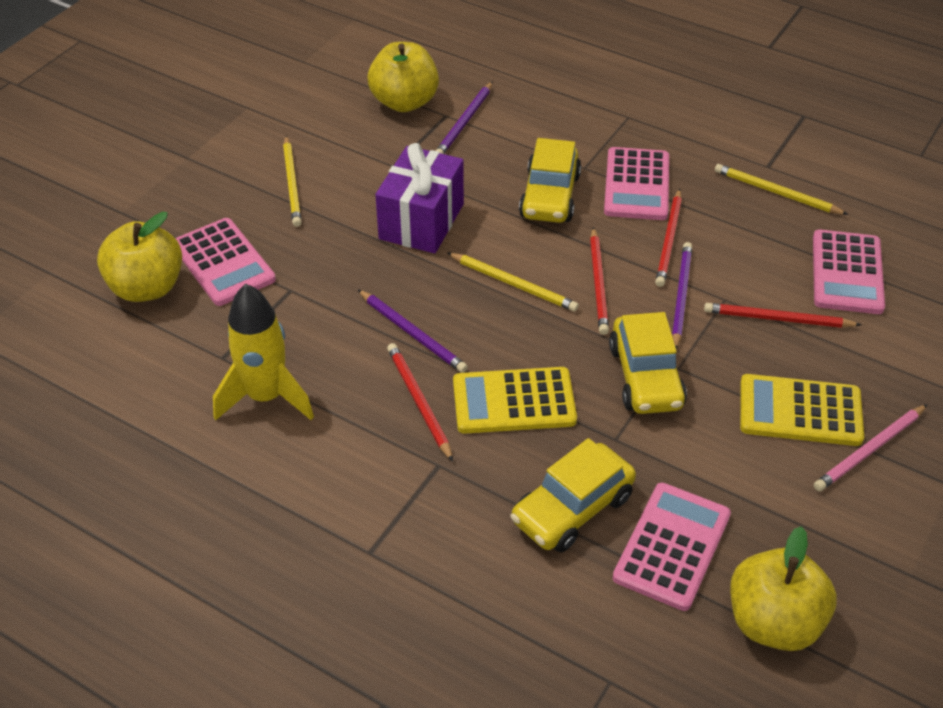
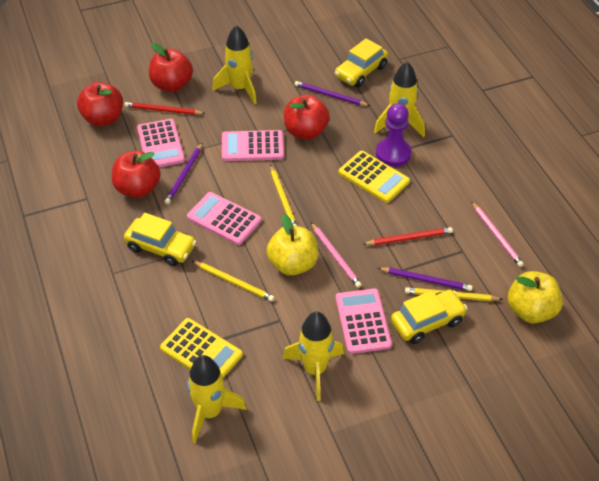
pink pencil: 1 -> 2
purple gift: 1 -> 0
purple pawn: 0 -> 1
red apple: 0 -> 4
red pencil: 4 -> 2
yellow apple: 3 -> 2
yellow rocket: 1 -> 4

